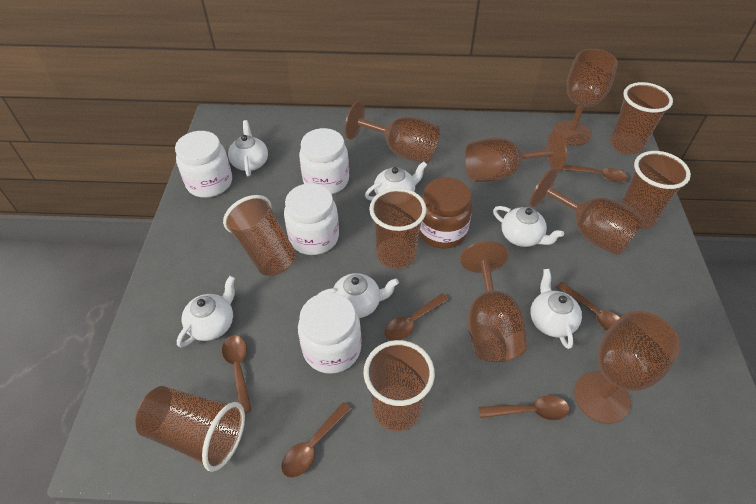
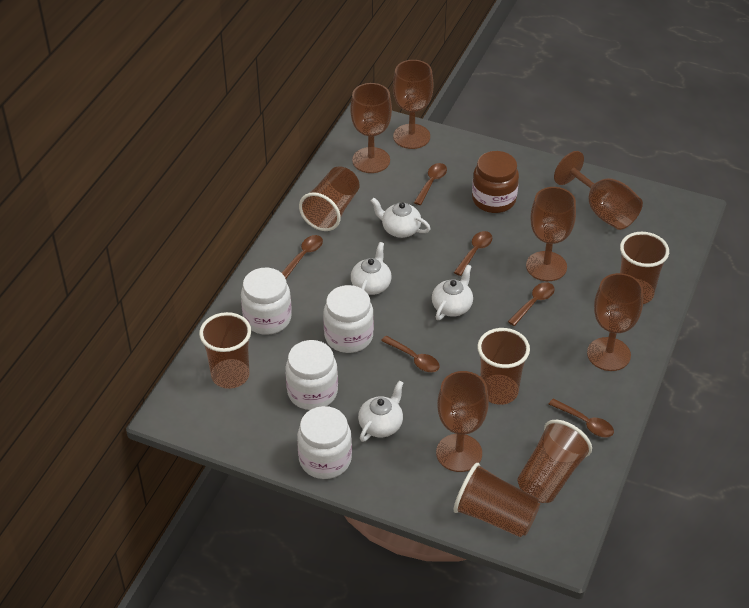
white teapot: 6 -> 4

